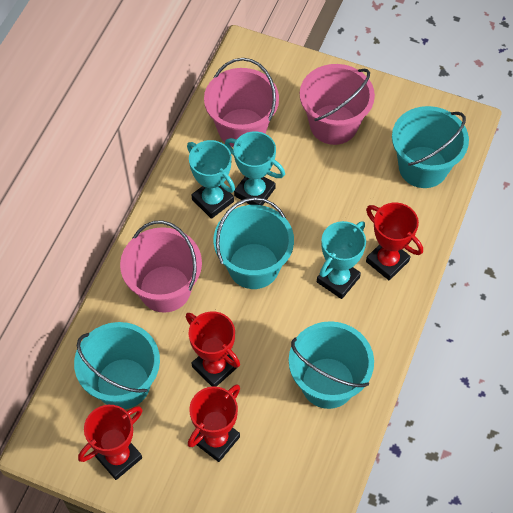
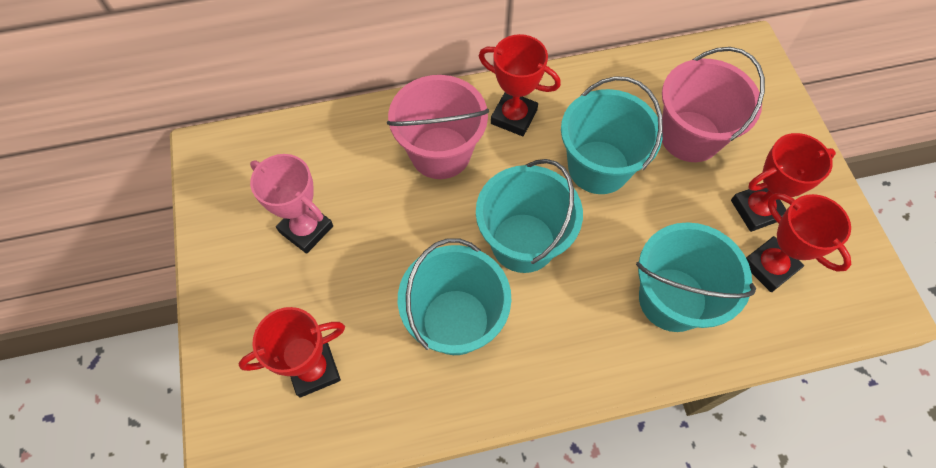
pink bucket: 3 -> 2
pink trophy: 0 -> 1
turquoise trophy: 3 -> 0

